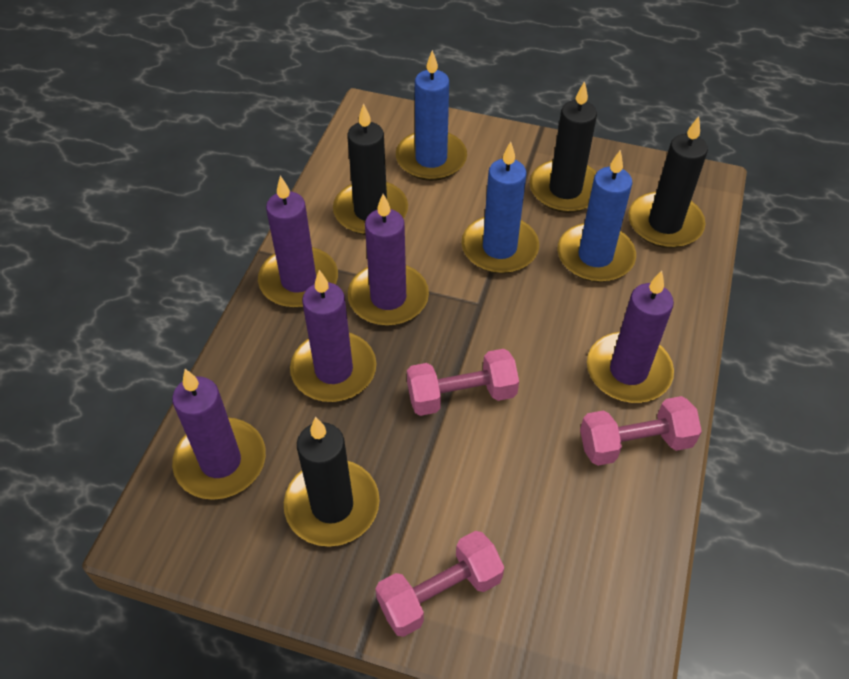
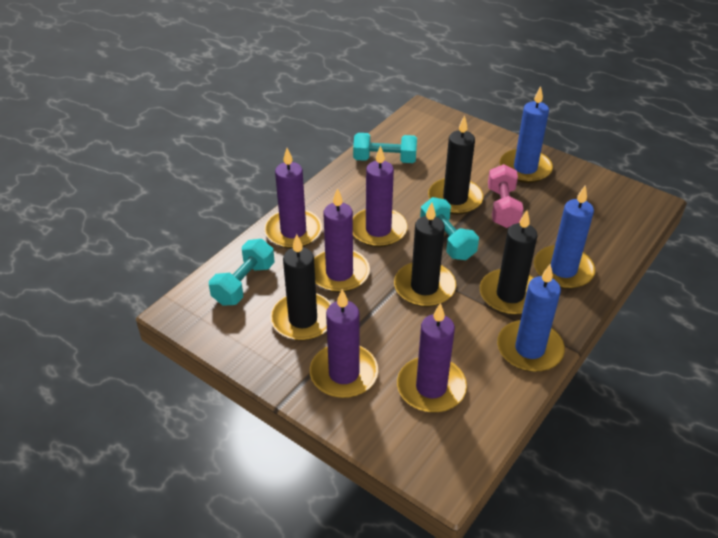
pink dumbbell: 3 -> 1
turquoise dumbbell: 0 -> 3

